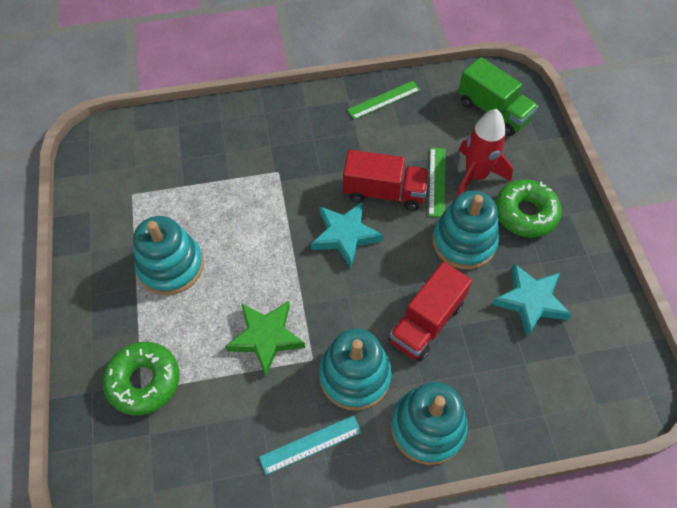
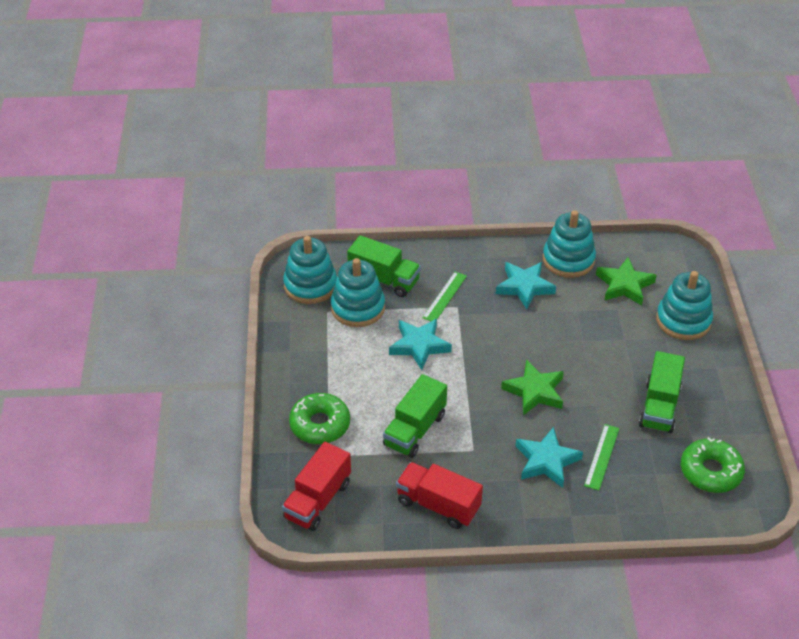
green star: 1 -> 2
green truck: 1 -> 3
red rocket: 1 -> 0
turquoise ruler: 1 -> 0
turquoise star: 2 -> 3

